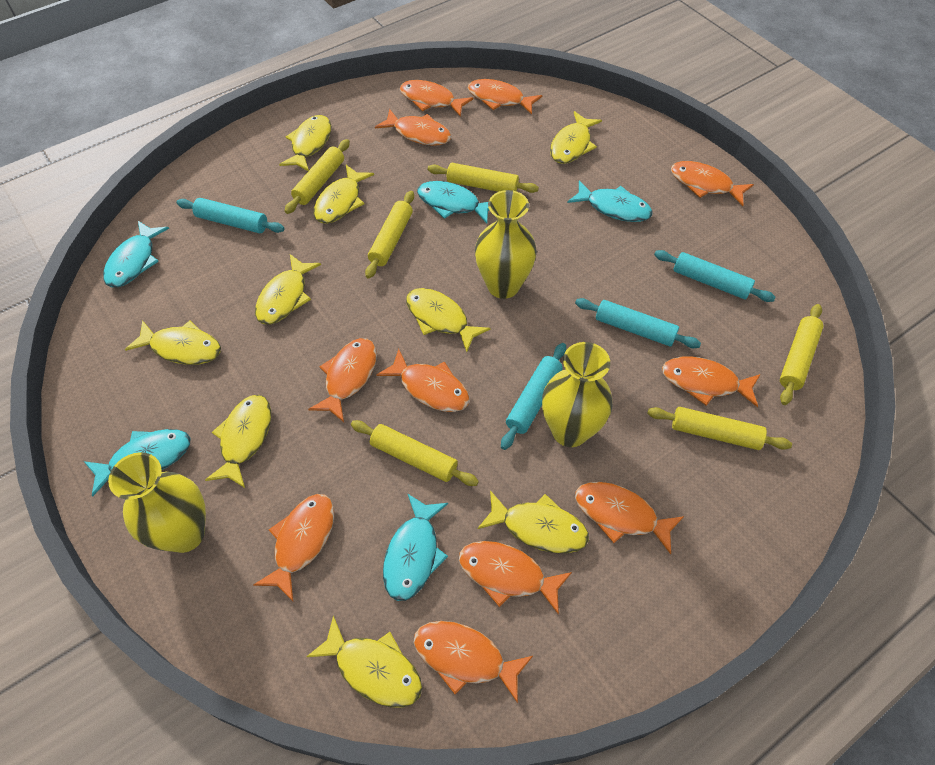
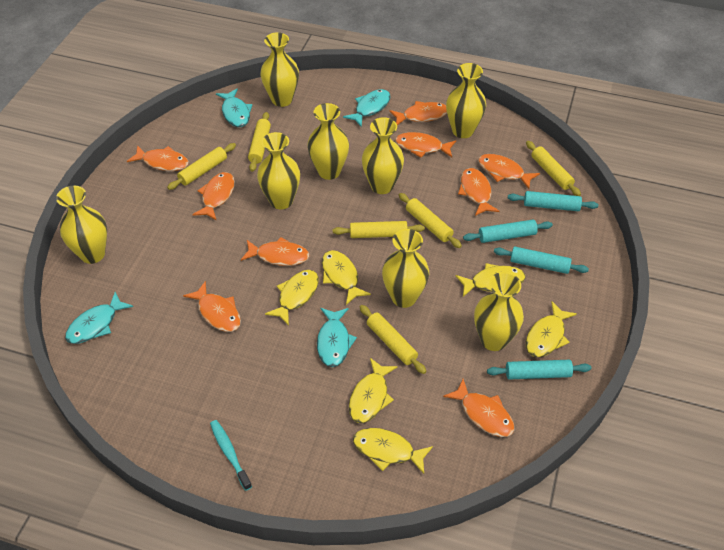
orange fish: 11 -> 9
turquoise fish: 5 -> 4
turquoise toothbrush: 0 -> 1
yellow fish: 9 -> 6
yellow vase: 3 -> 8

